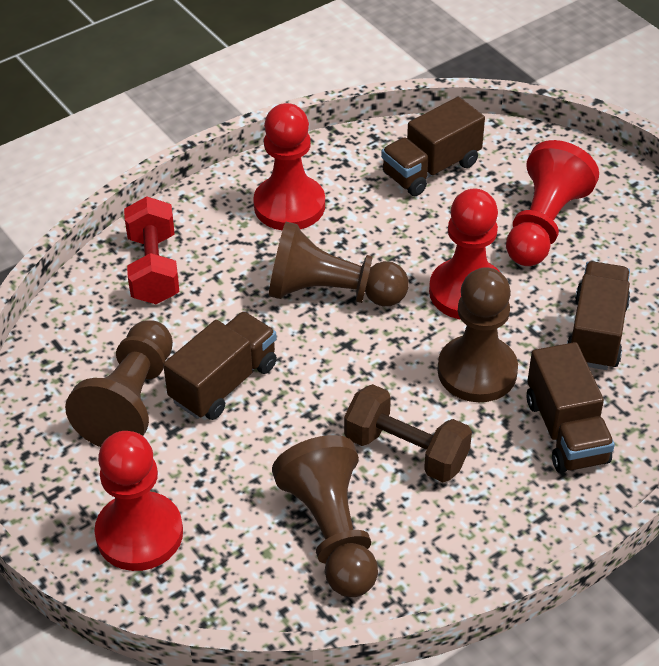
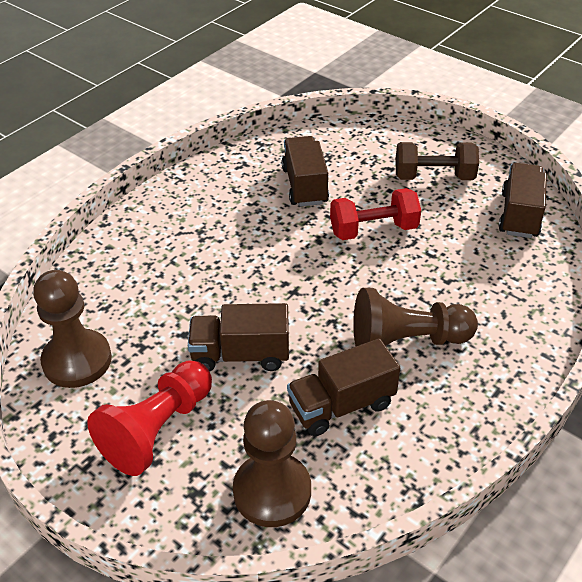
brown pawn: 4 -> 3
red pawn: 4 -> 1

